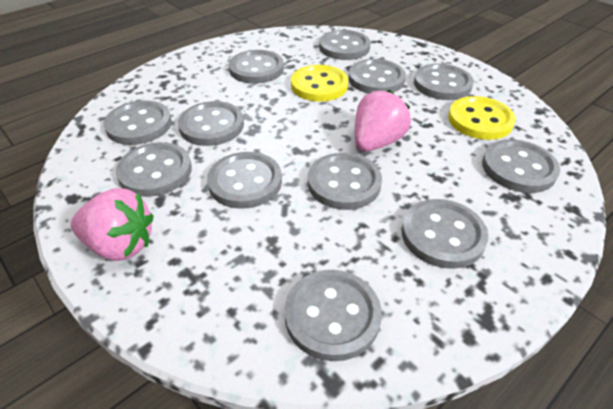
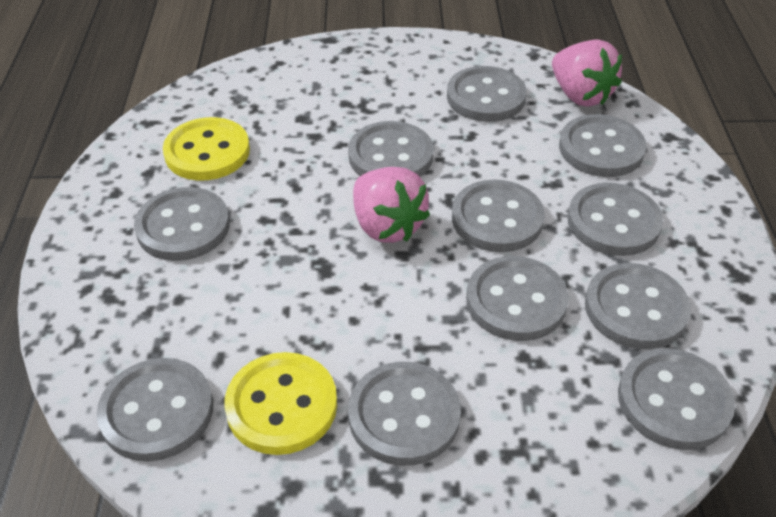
grey button: 12 -> 11

